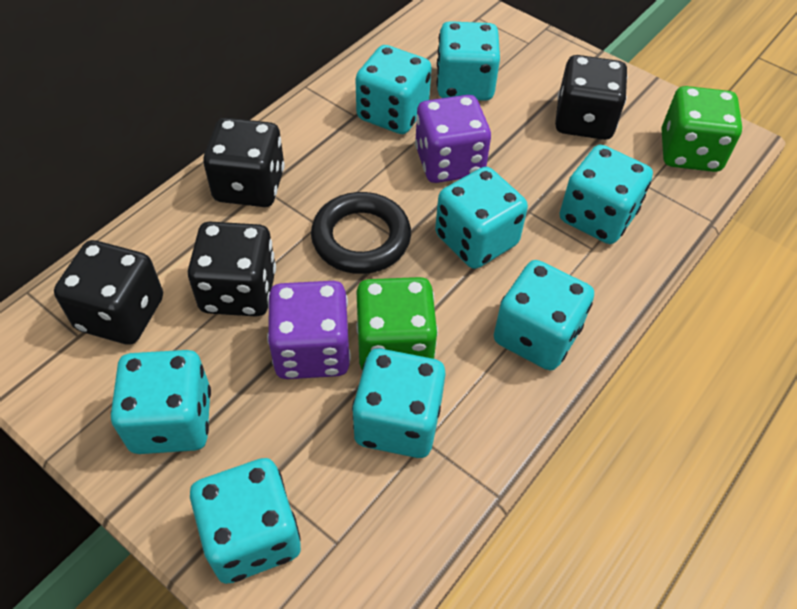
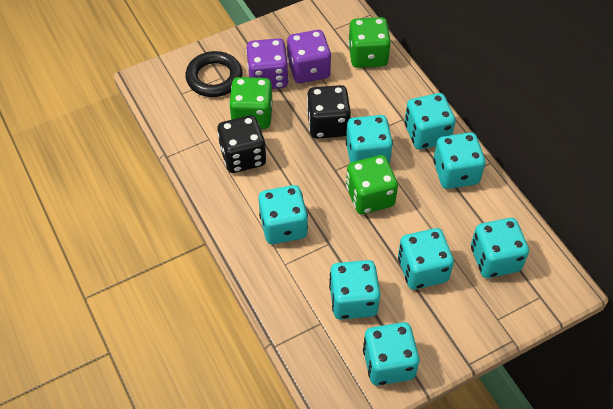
black dice: 4 -> 2
green dice: 2 -> 3

